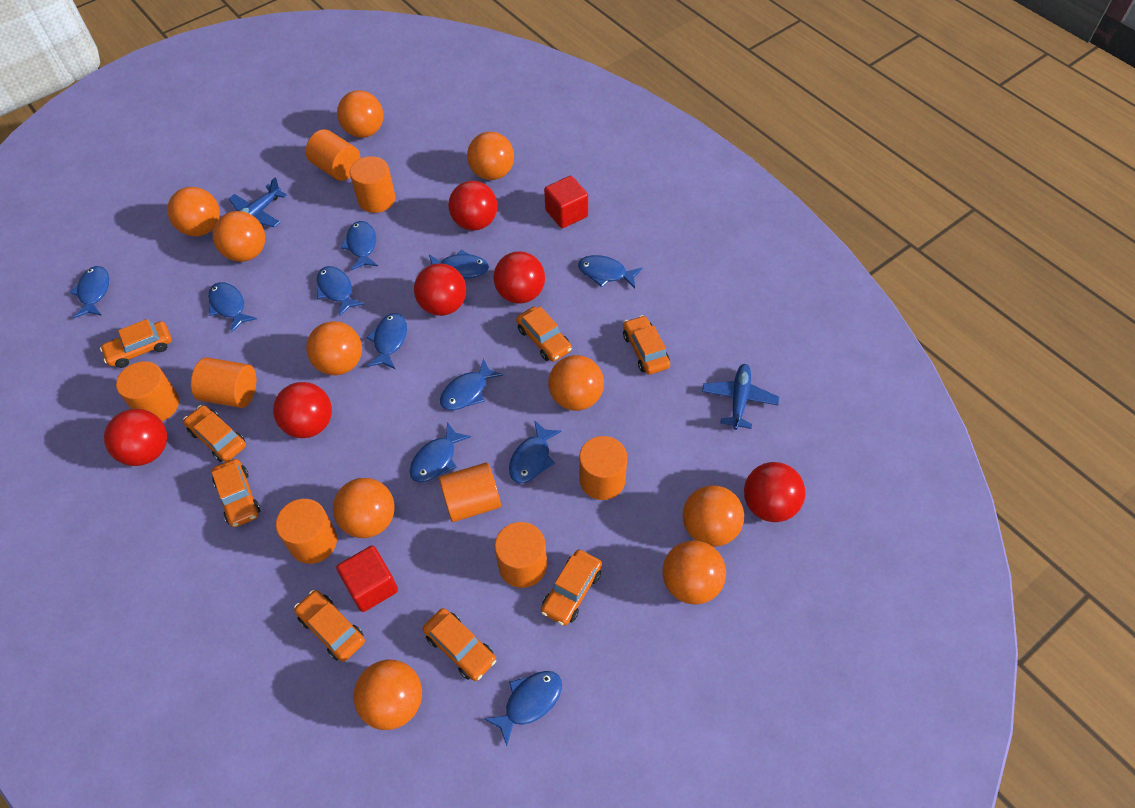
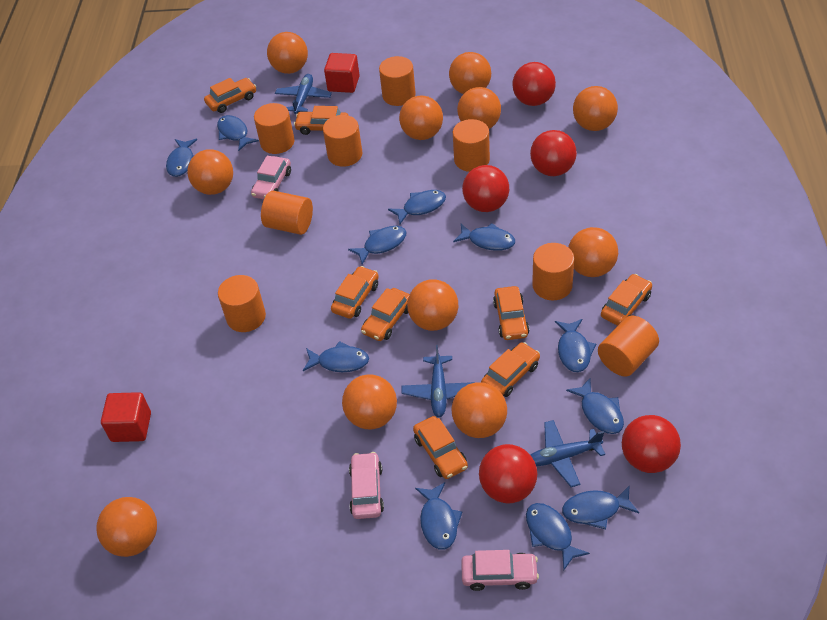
blue plane: 2 -> 3
orange ball: 10 -> 11
pink car: 0 -> 3
red ball: 6 -> 5

